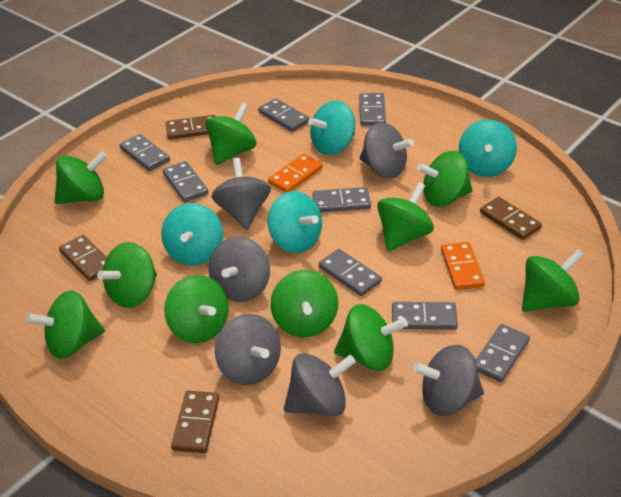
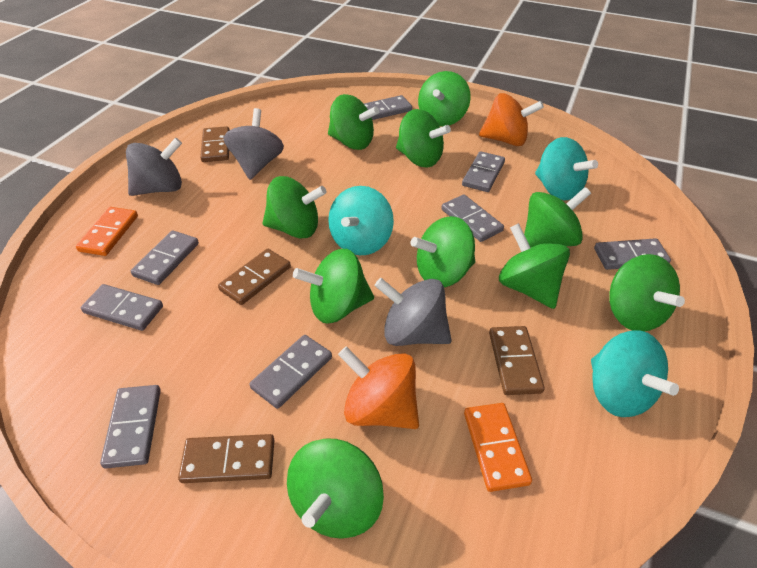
grey spinning top: 6 -> 3
orange spinning top: 0 -> 2
turquoise spinning top: 4 -> 3

